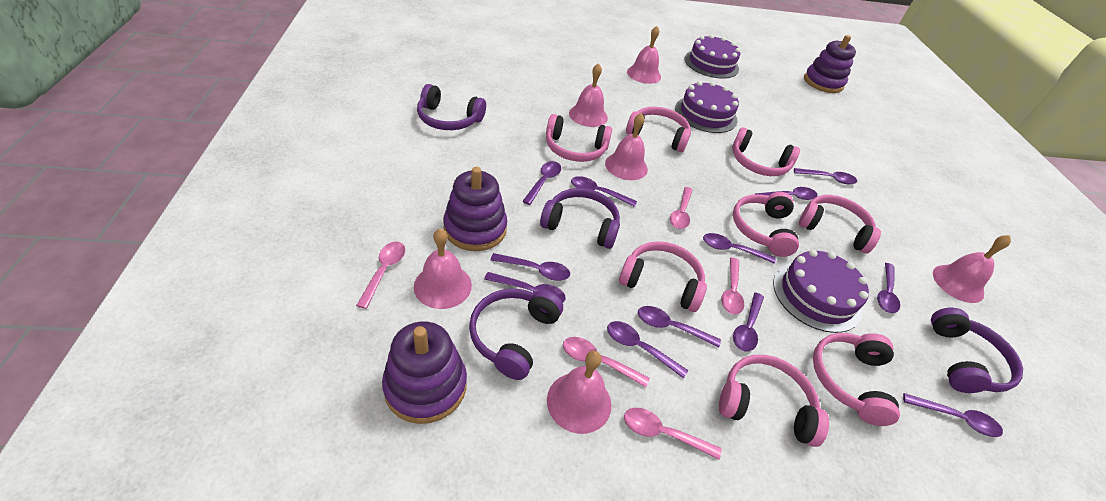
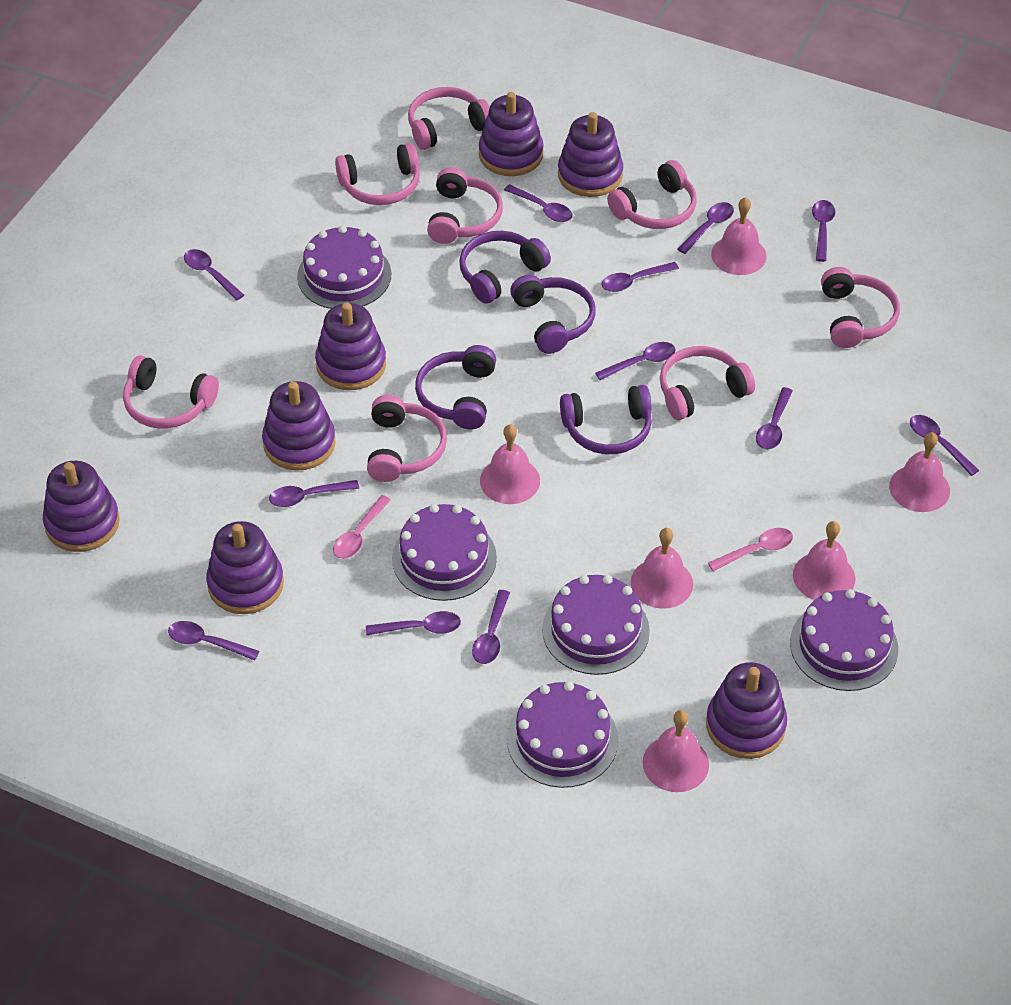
pink spoon: 5 -> 2
purple cake: 3 -> 5
purple stacking toy: 3 -> 7

